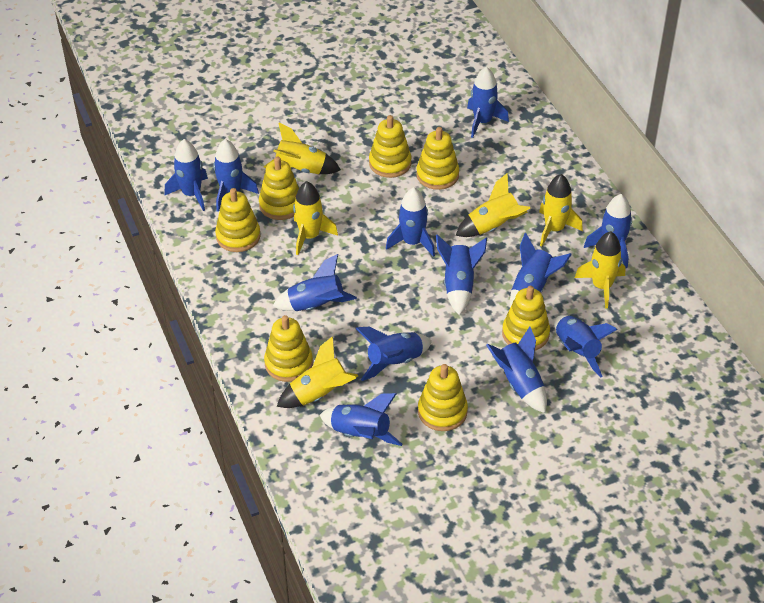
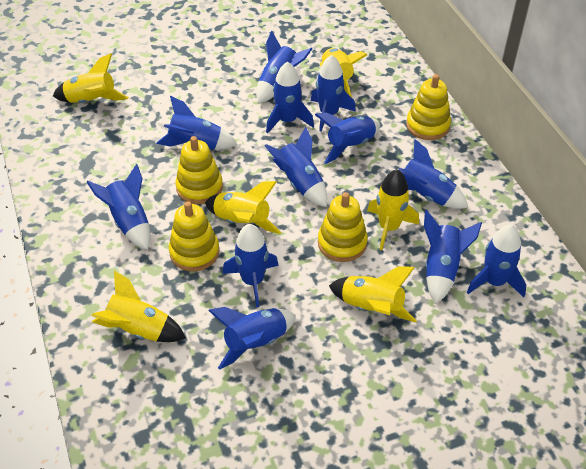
yellow stacking toy: 7 -> 4

